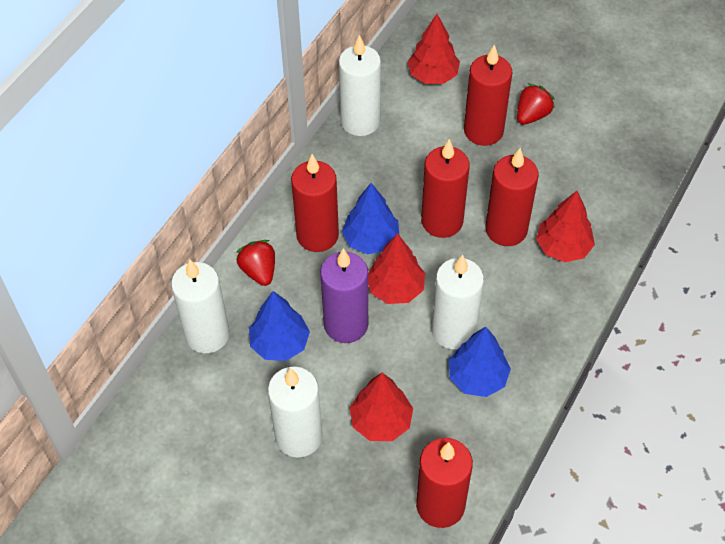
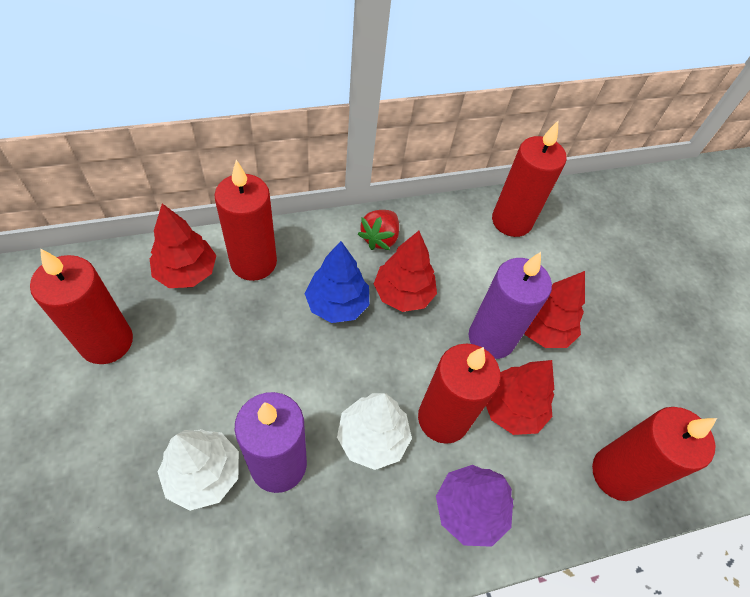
blue tree: 3 -> 1
purple candle: 1 -> 2
purple tree: 0 -> 1
red strawberry: 2 -> 1
white candle: 4 -> 0
white tree: 0 -> 2

